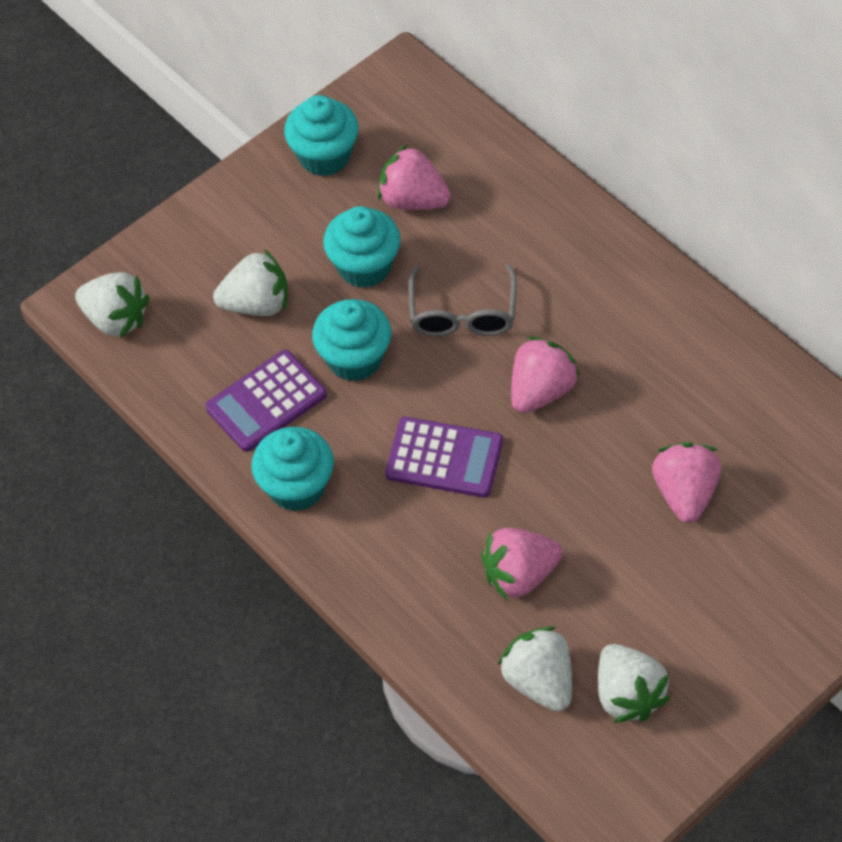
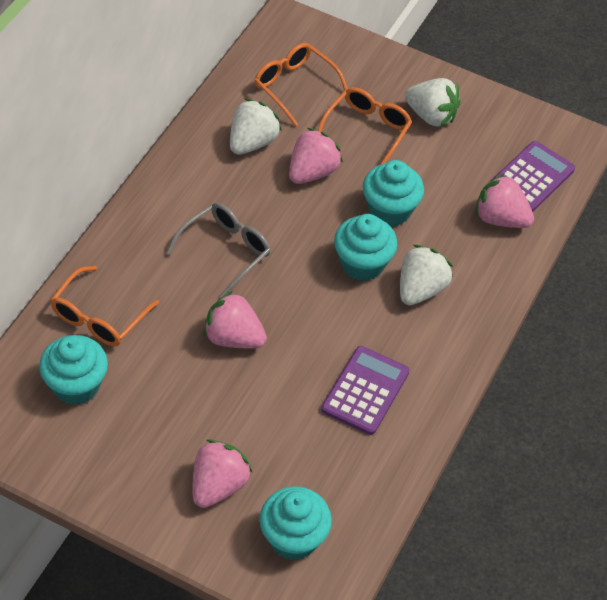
orange glasses: 0 -> 3
white strawberry: 4 -> 3

